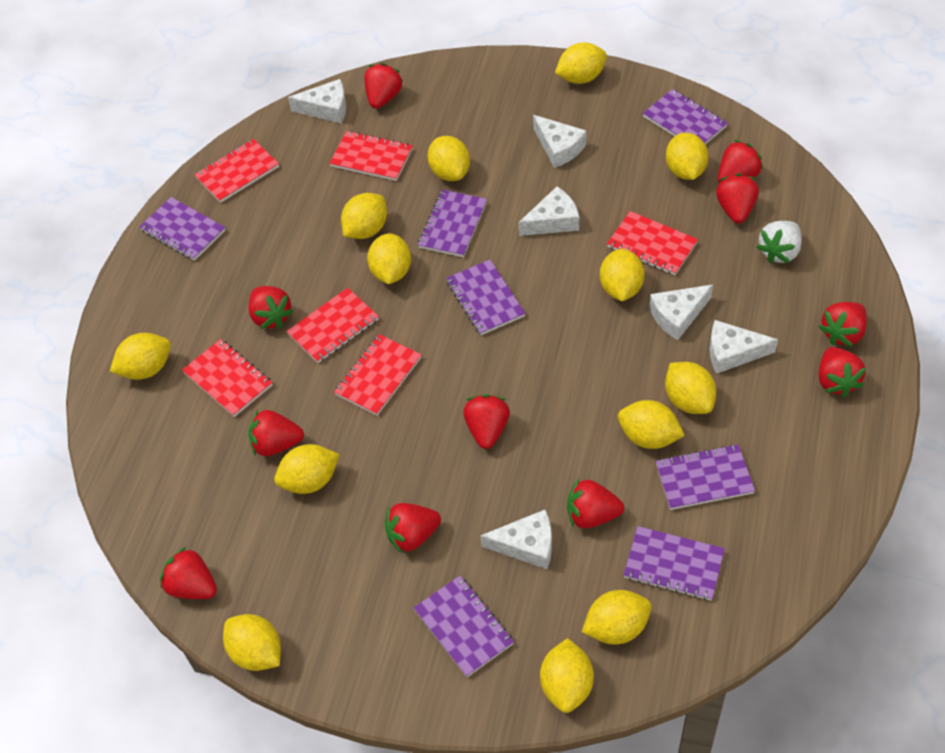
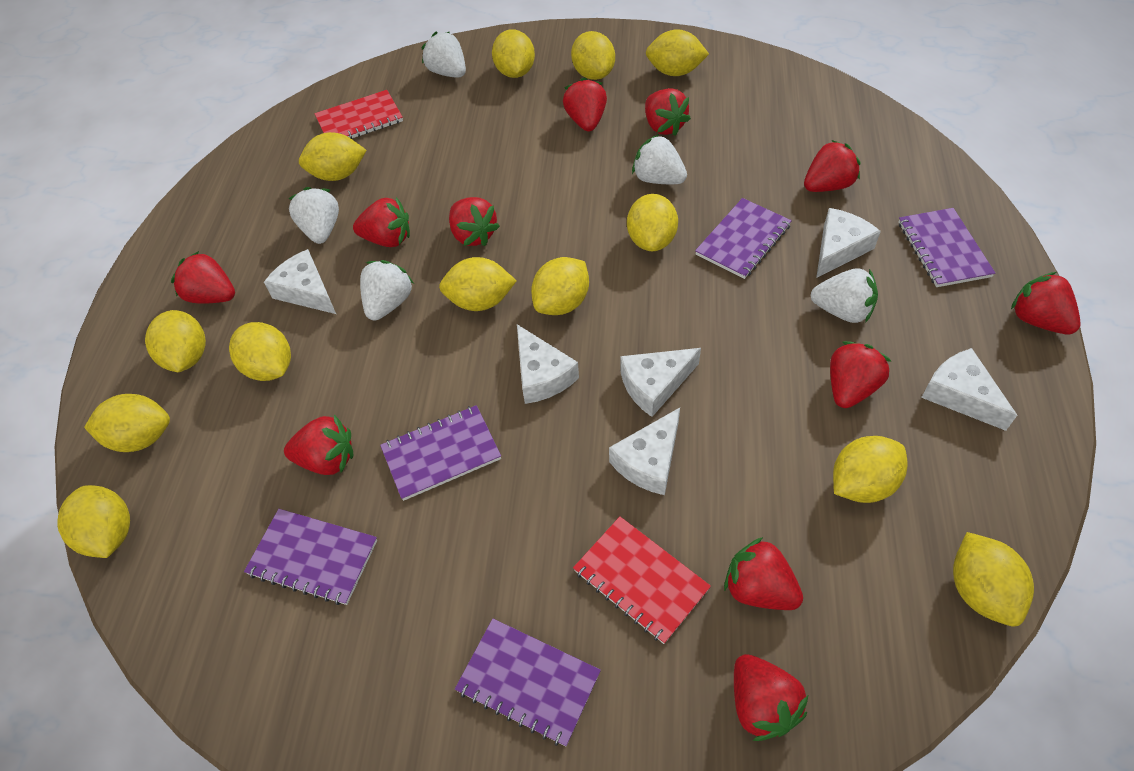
purple notebook: 7 -> 5
red notebook: 6 -> 2
white strawberry: 1 -> 5

